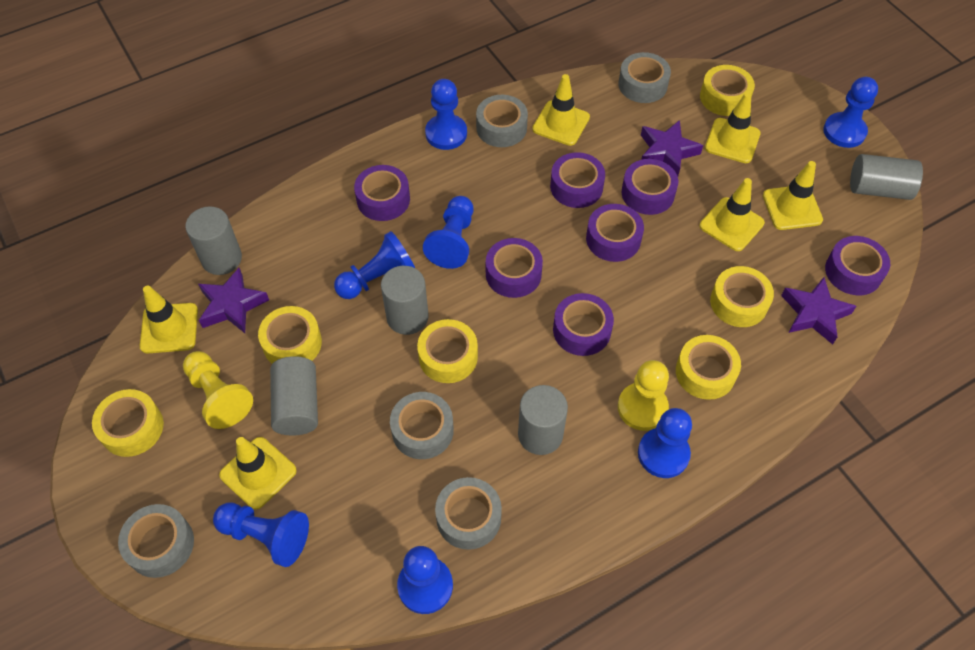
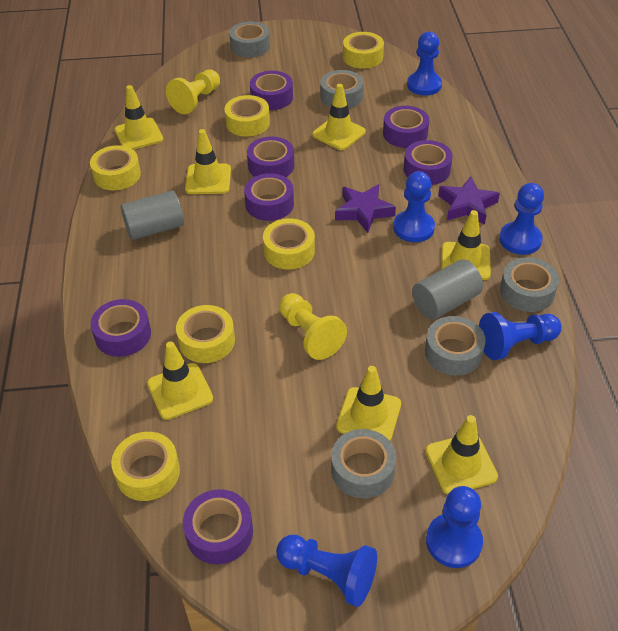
blue pawn: 7 -> 6
grey cylinder: 5 -> 2
purple star: 3 -> 2
yellow traffic cone: 6 -> 7

